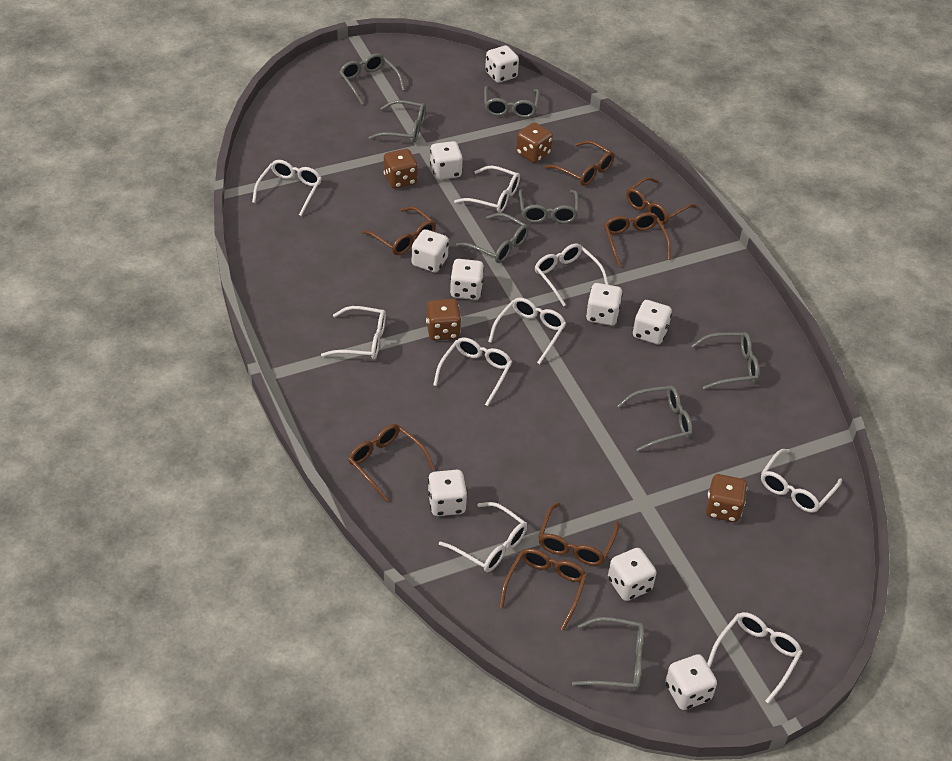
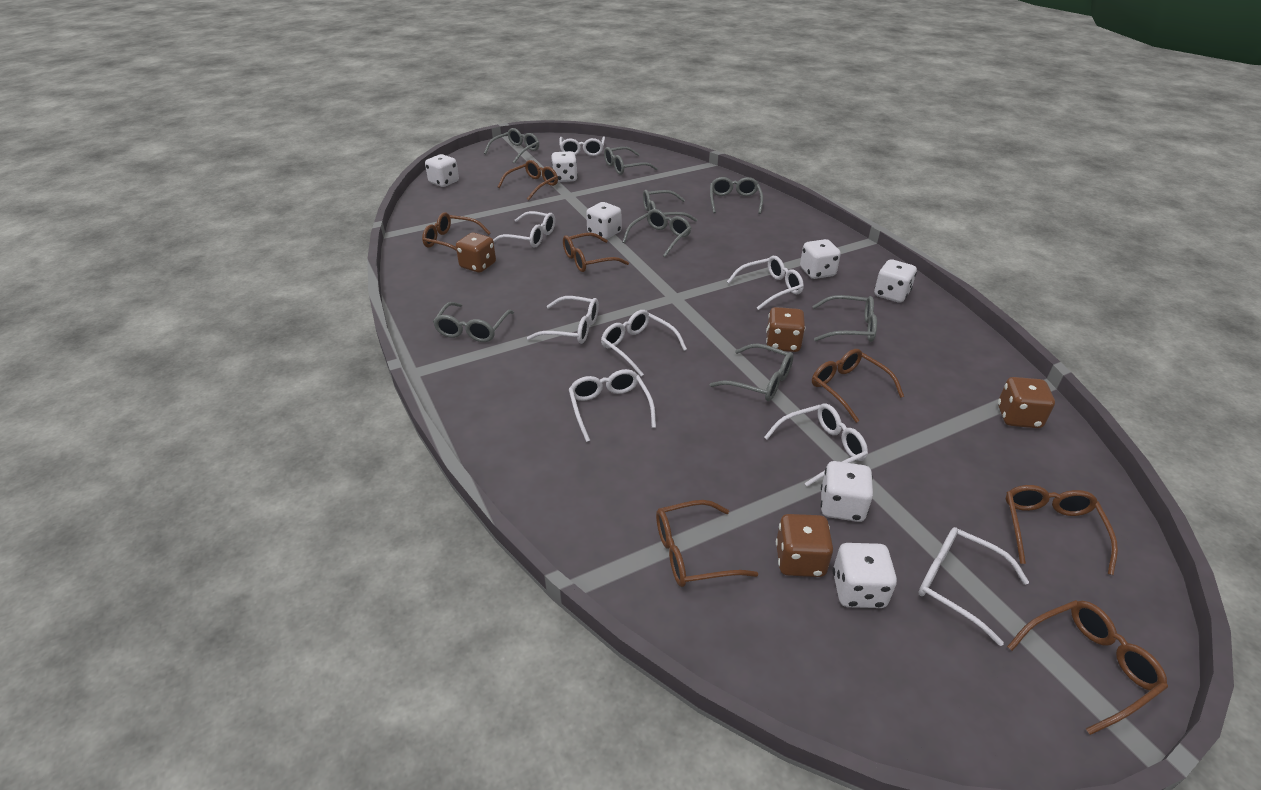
white dice: 9 -> 7
white glasses: 9 -> 8

